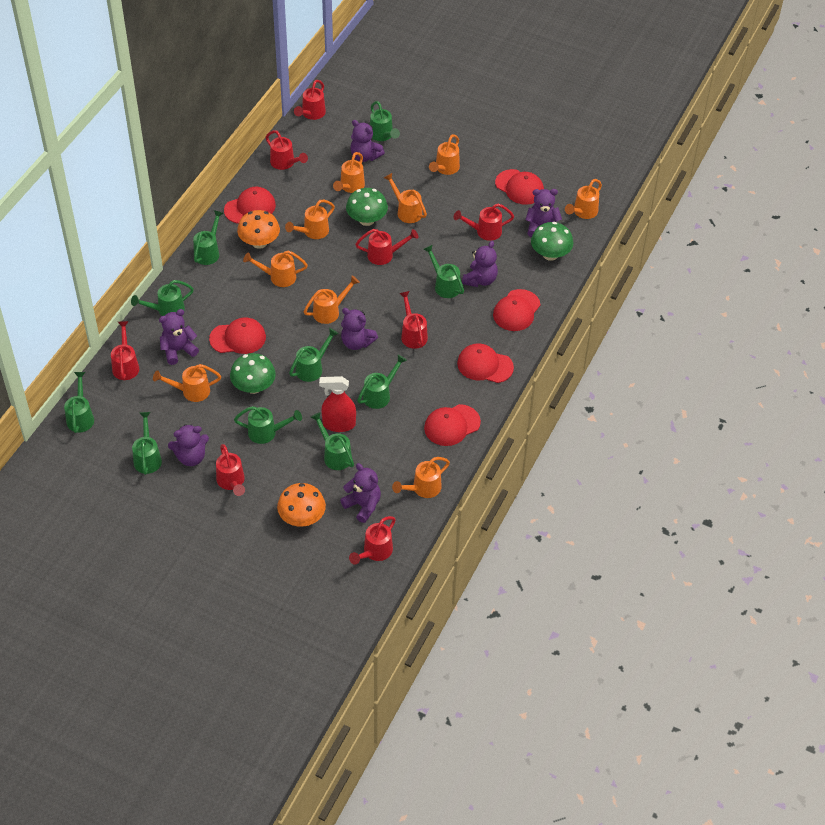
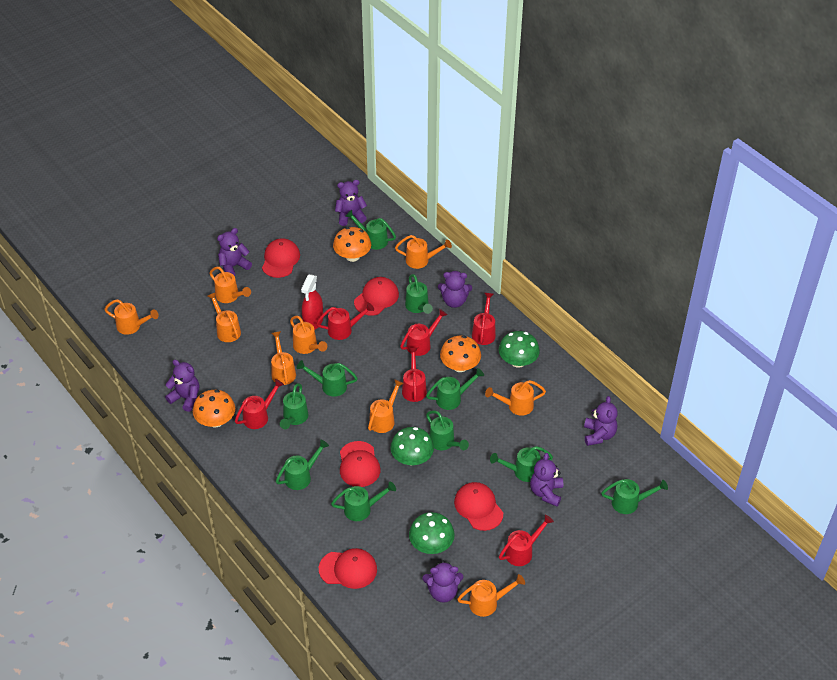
orange mushroom: 2 -> 3
red cap: 6 -> 5
red watering can: 8 -> 6

